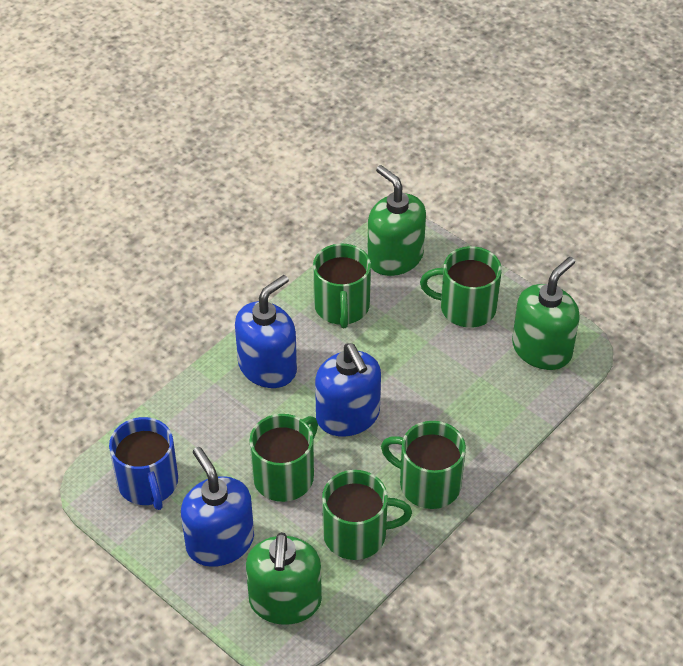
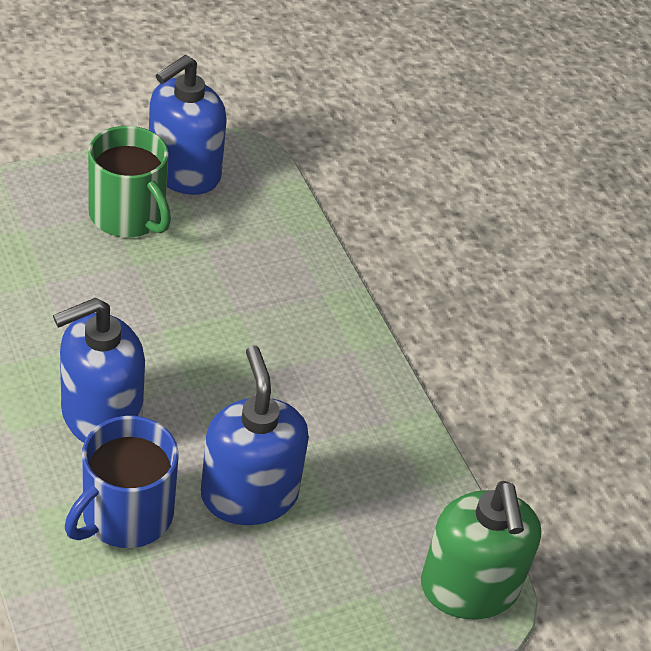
green mug: 5 -> 1
green soap dispenser: 3 -> 1

